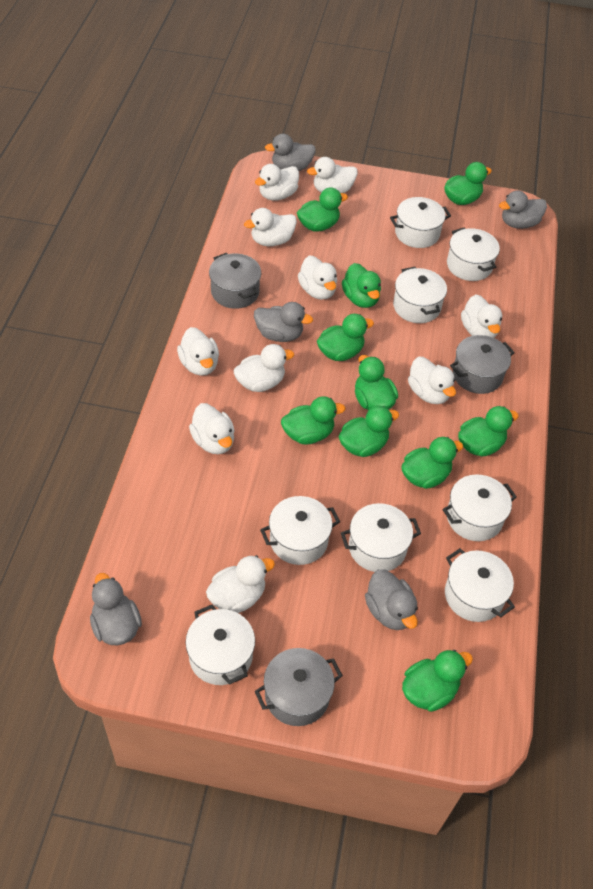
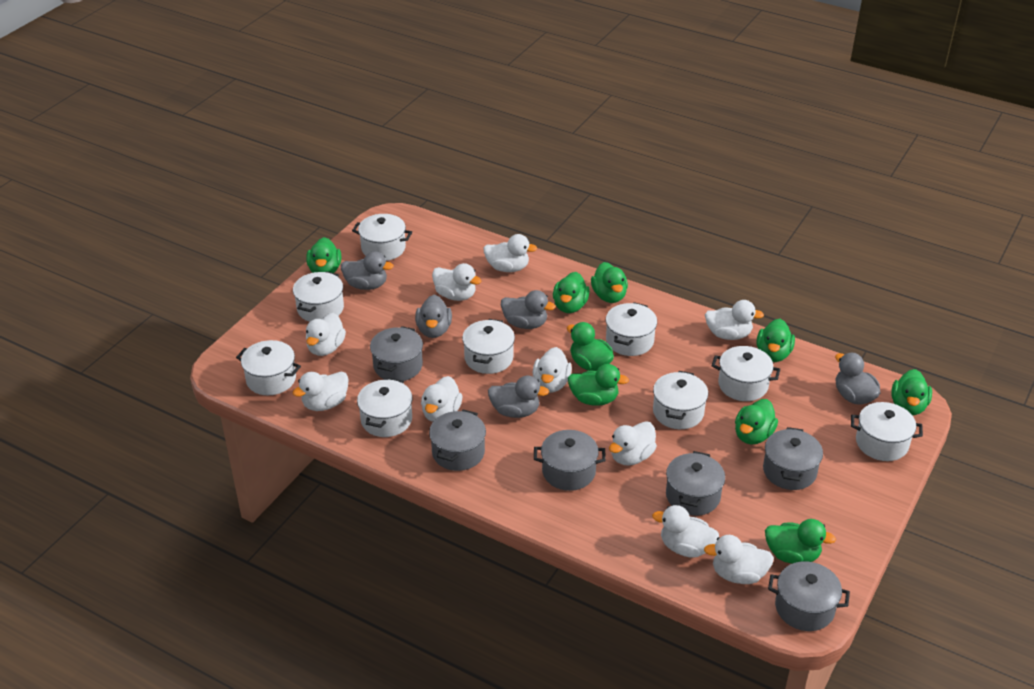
green duck: 10 -> 9
grey pot: 3 -> 6
white pot: 8 -> 9

